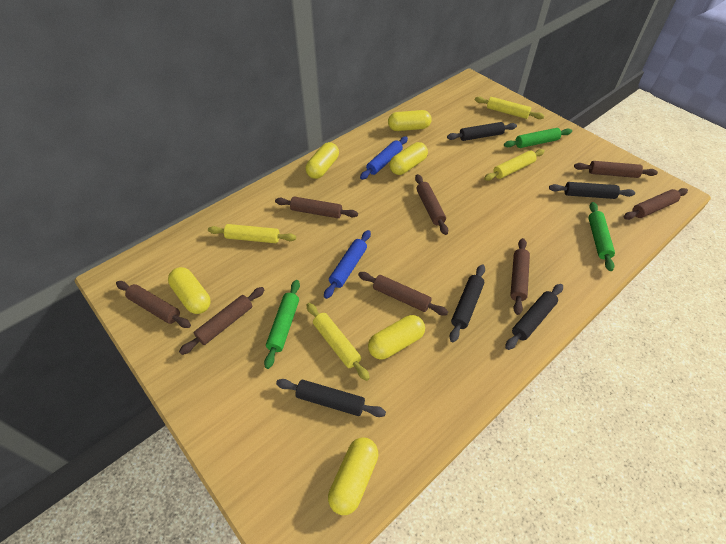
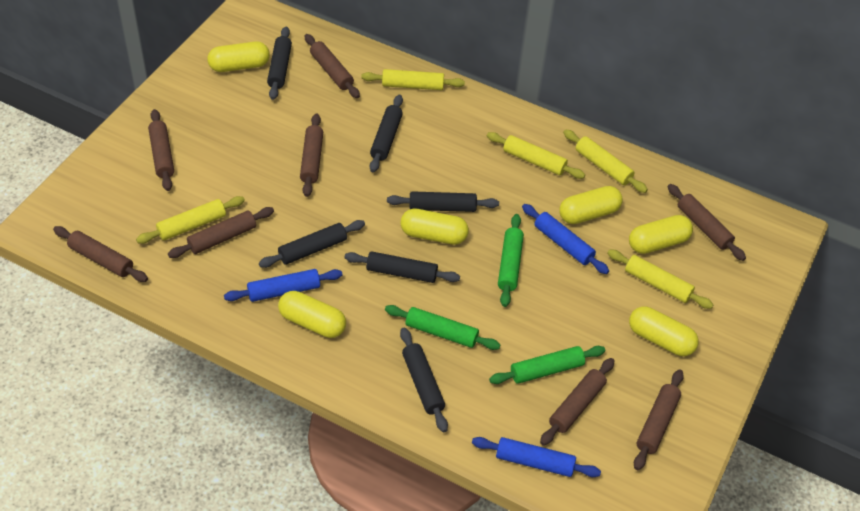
black rolling pin: 5 -> 6
blue rolling pin: 2 -> 3
yellow rolling pin: 4 -> 5

